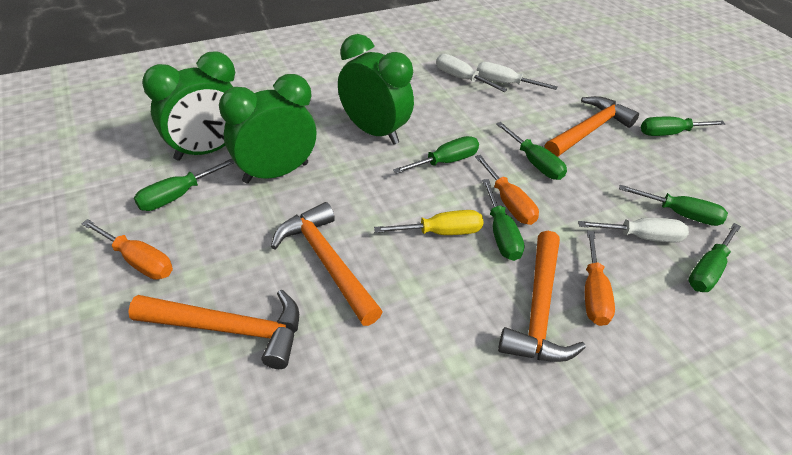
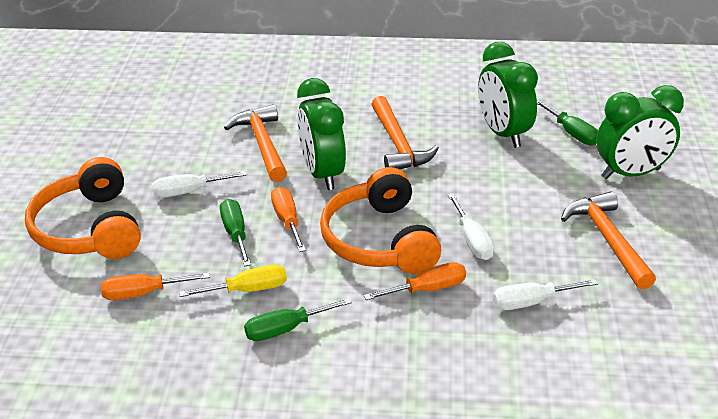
green screwdriver: 7 -> 3
orange hammer: 4 -> 3
orange headphones: 0 -> 2

